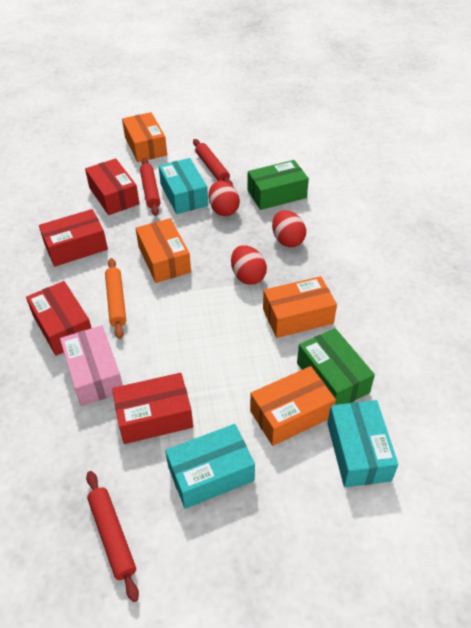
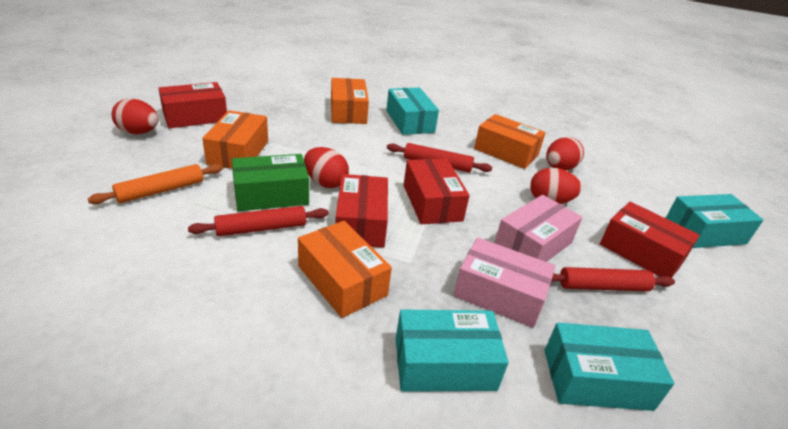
green box: 2 -> 1
pink box: 1 -> 2
red egg: 3 -> 4
turquoise box: 3 -> 4

